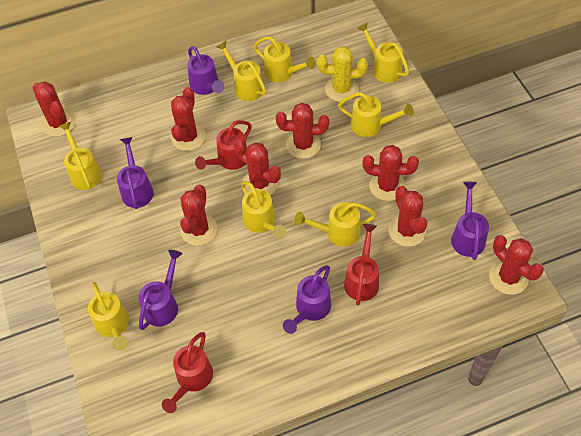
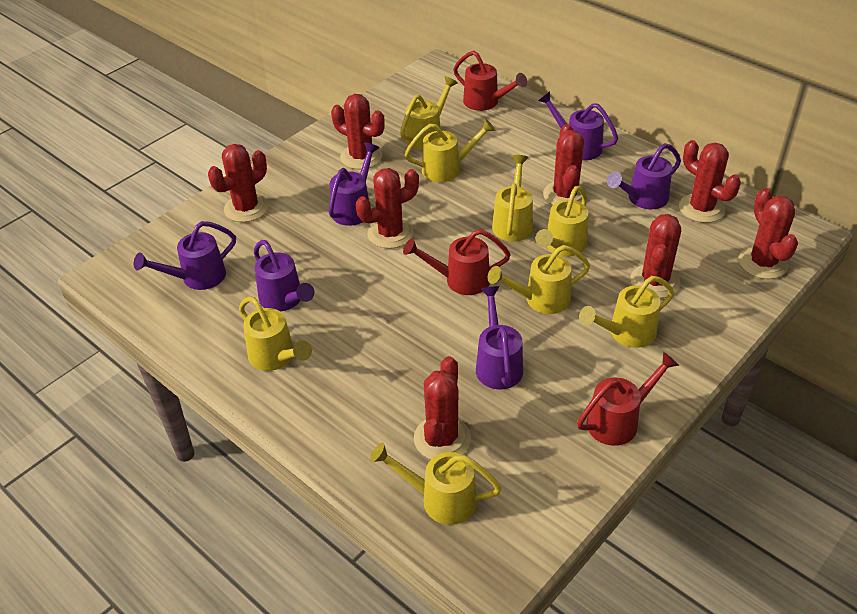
purple watering can: 5 -> 6
yellow cactus: 1 -> 0

